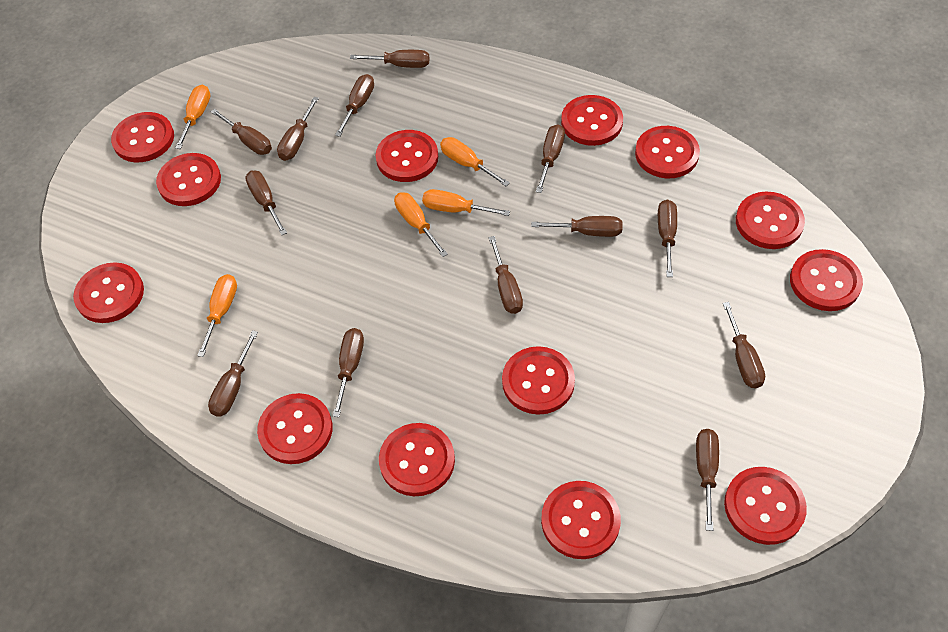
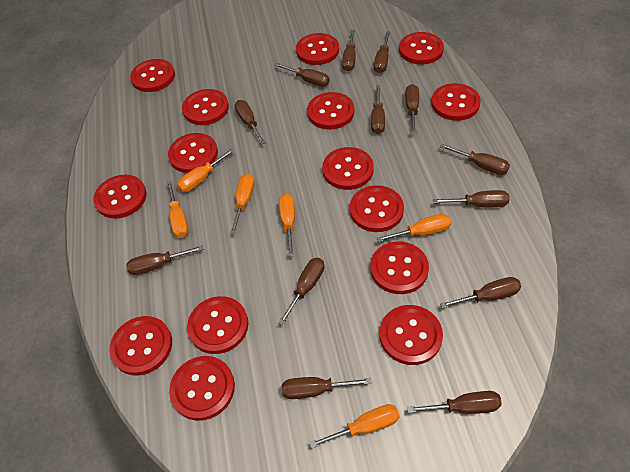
orange screwdriver: 5 -> 6
red button: 13 -> 15

